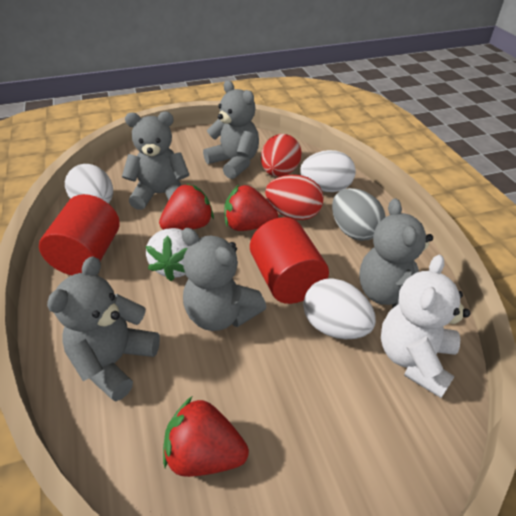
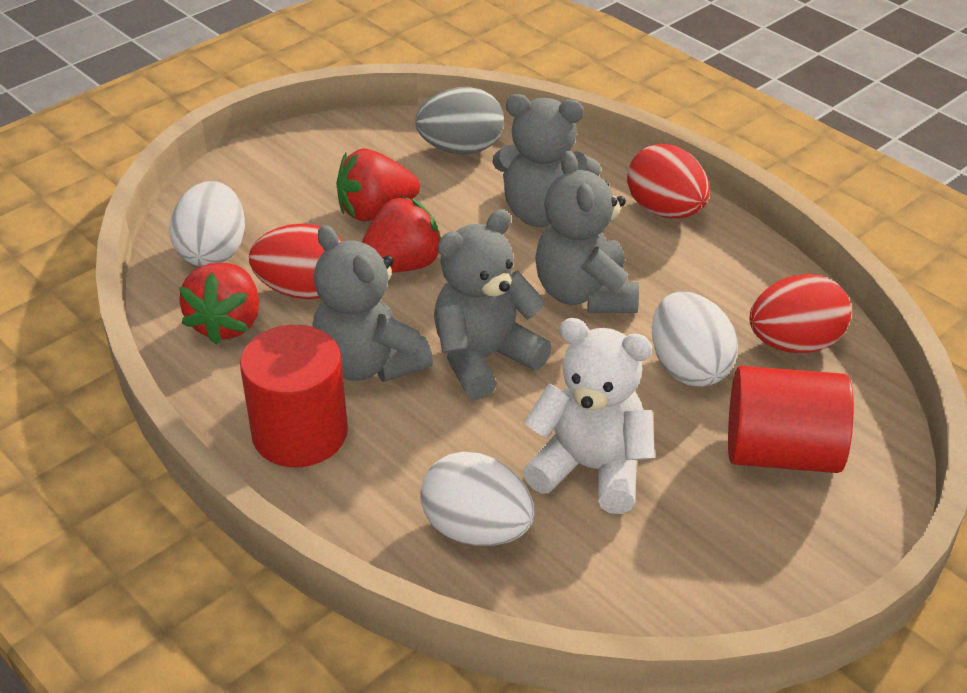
grey teddy bear: 5 -> 4
red egg: 2 -> 3
white strawberry: 1 -> 0

